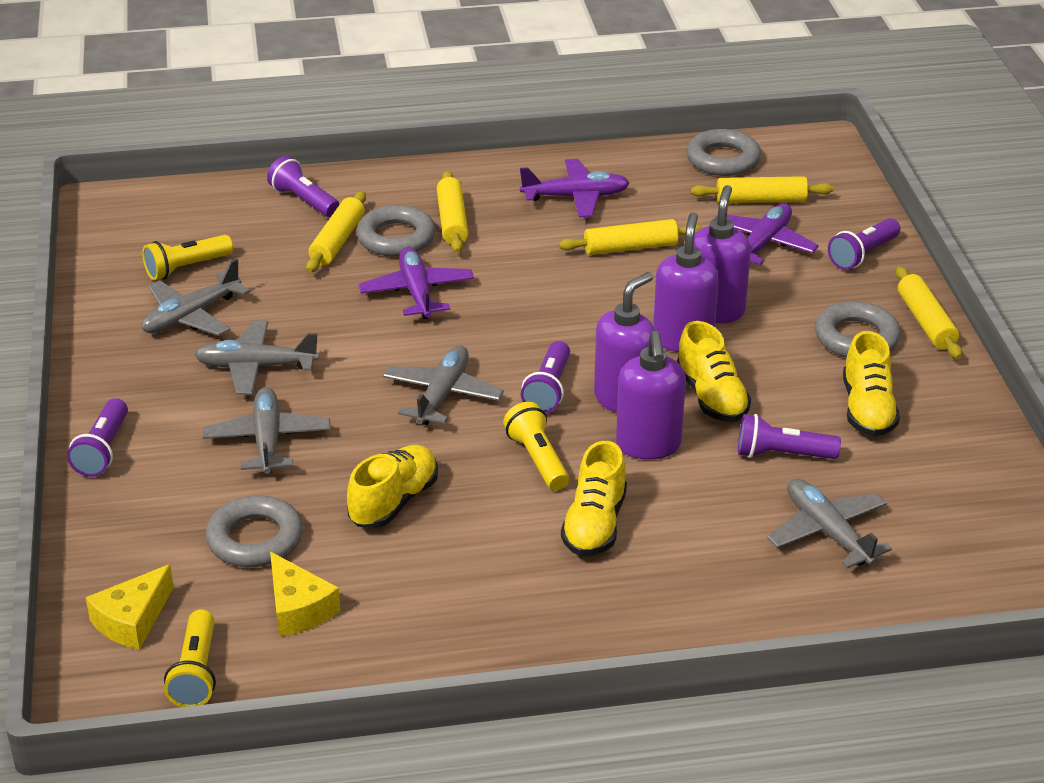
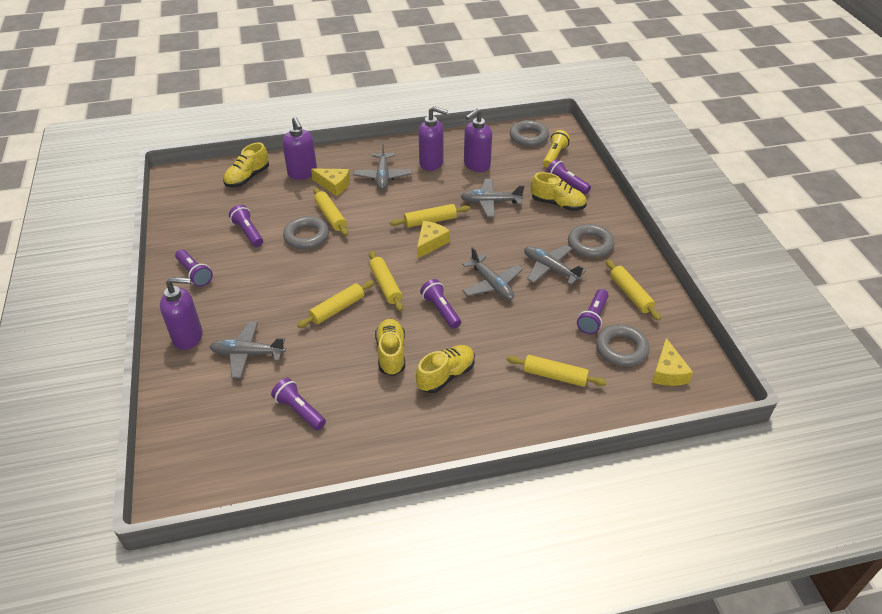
purple flashlight: 5 -> 6
purple plane: 3 -> 0
yellow cheese: 2 -> 3
yellow flashlight: 3 -> 1
yellow rolling pin: 5 -> 6

